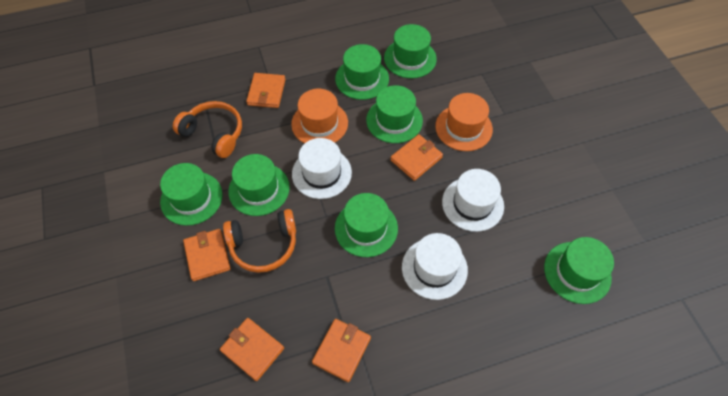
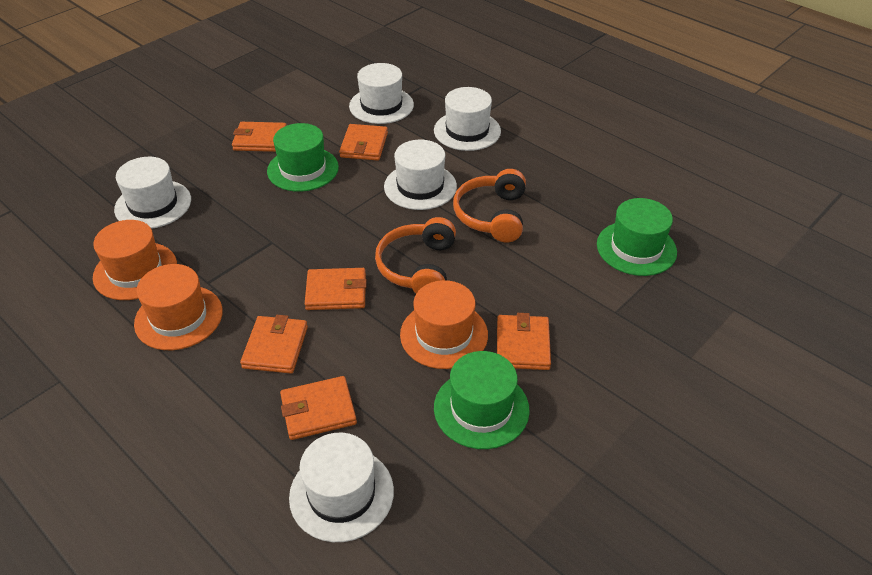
green hat: 7 -> 3
orange hat: 2 -> 3
orange wallet: 5 -> 6
white hat: 3 -> 5

